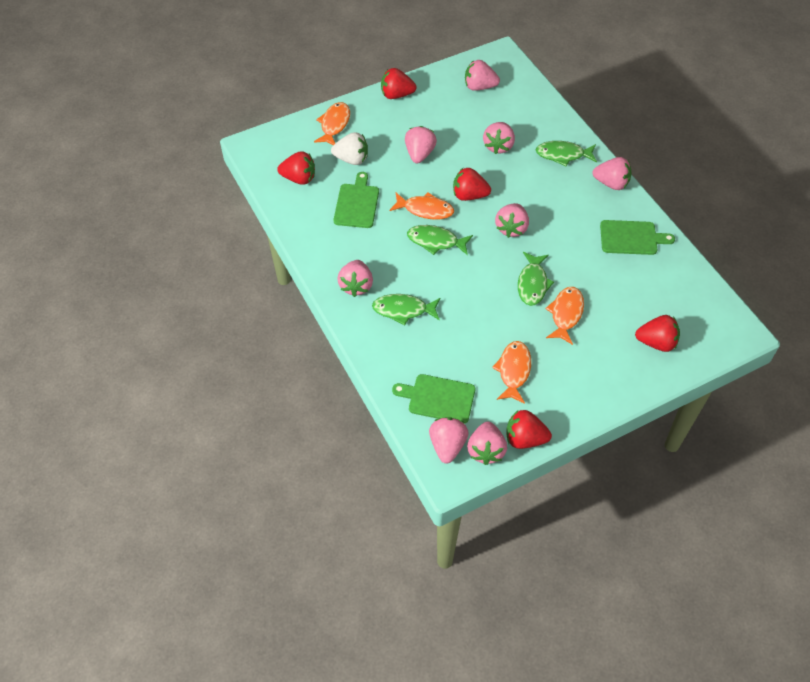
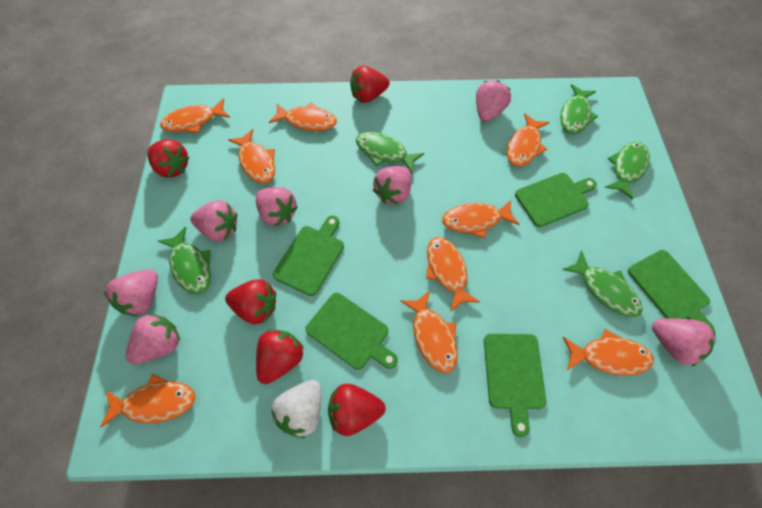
green cutting board: 3 -> 5
green fish: 4 -> 5
orange fish: 4 -> 9
pink strawberry: 8 -> 7

